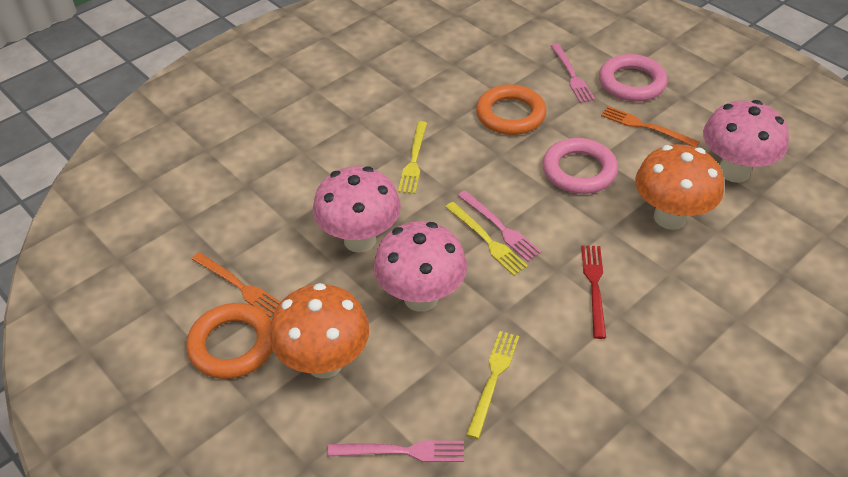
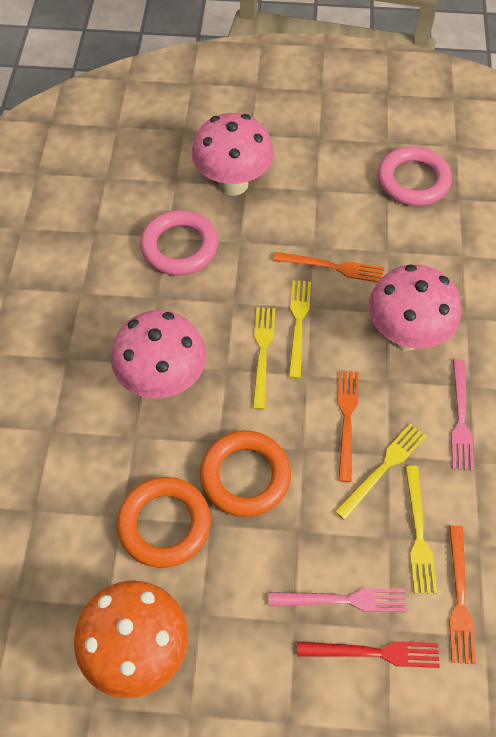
orange fork: 2 -> 3
orange mushroom: 2 -> 1
pink fork: 3 -> 2
yellow fork: 3 -> 4

